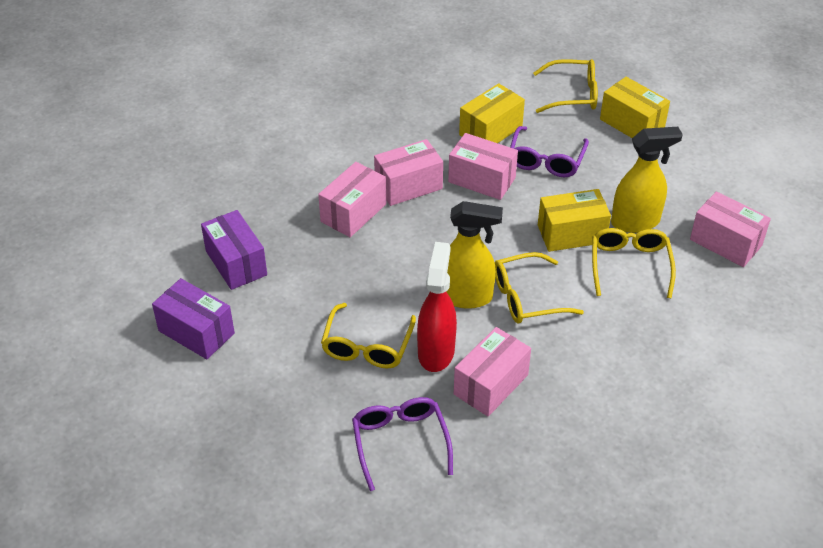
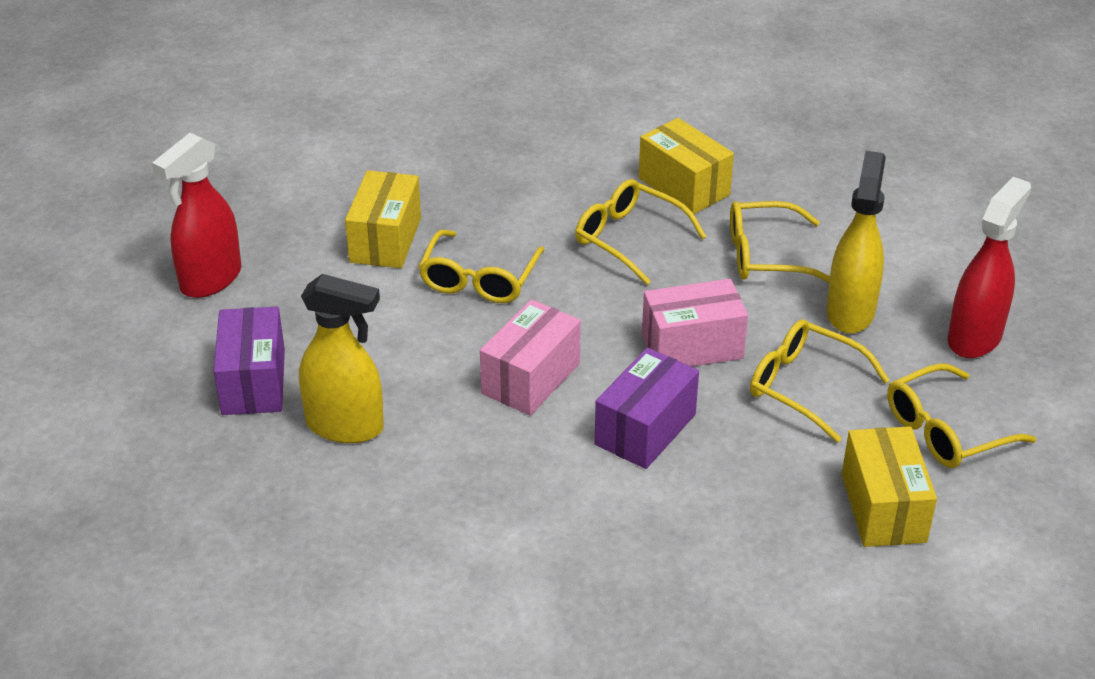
pink box: 5 -> 2
purple glasses: 2 -> 0
red spray bottle: 1 -> 2
yellow glasses: 4 -> 5

